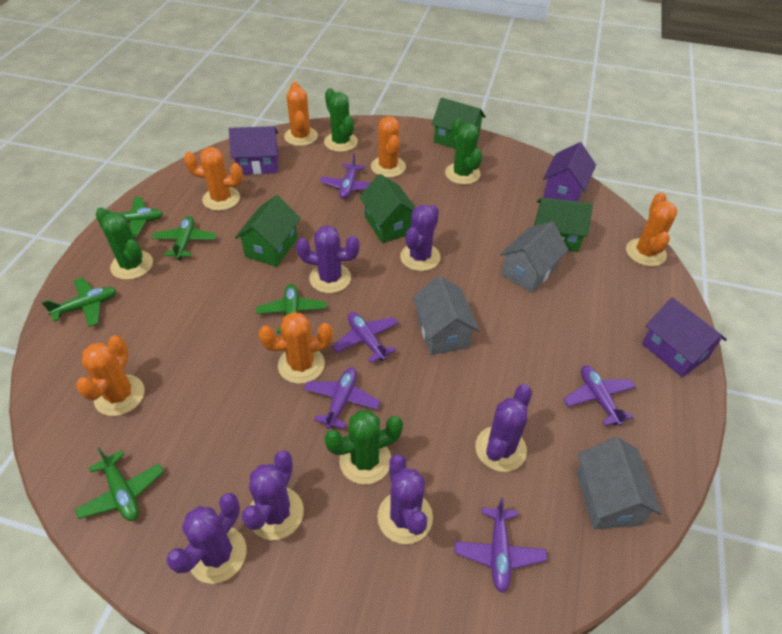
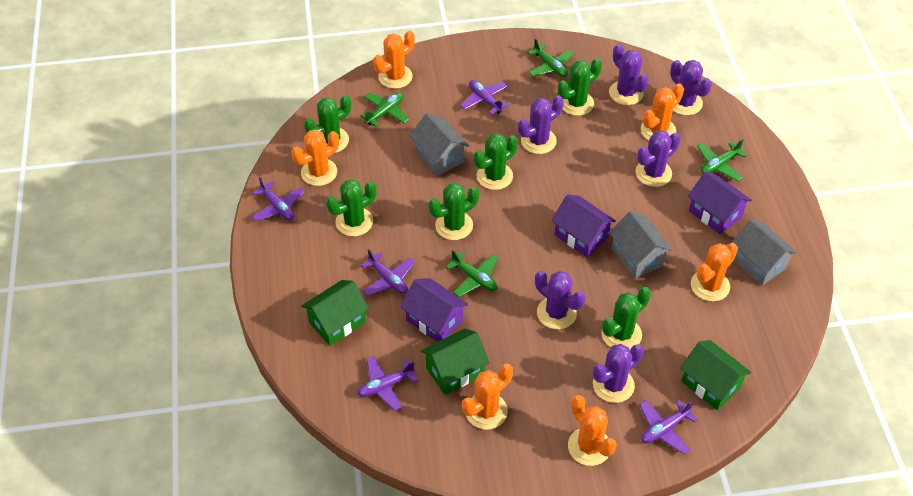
green cactus: 4 -> 6
green house: 4 -> 3
green plane: 5 -> 4

